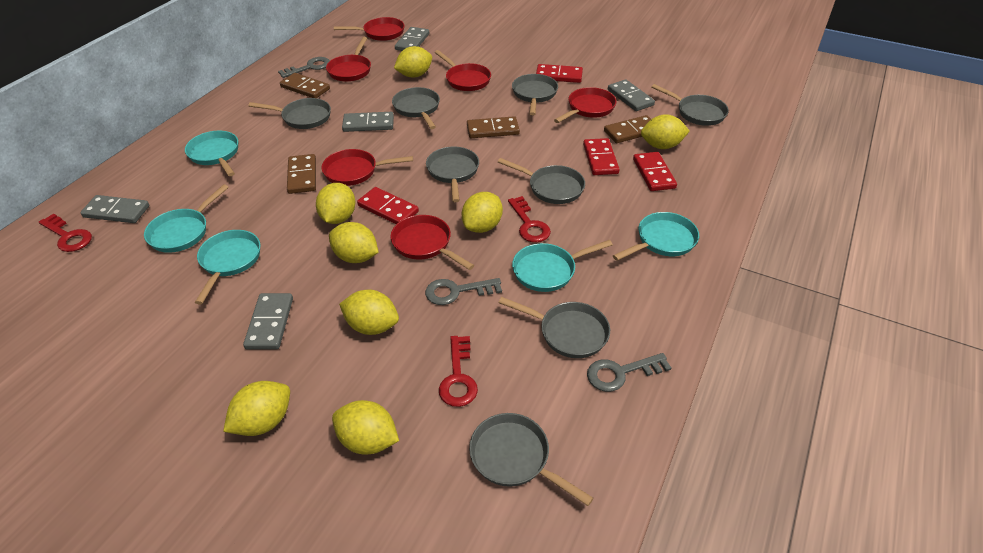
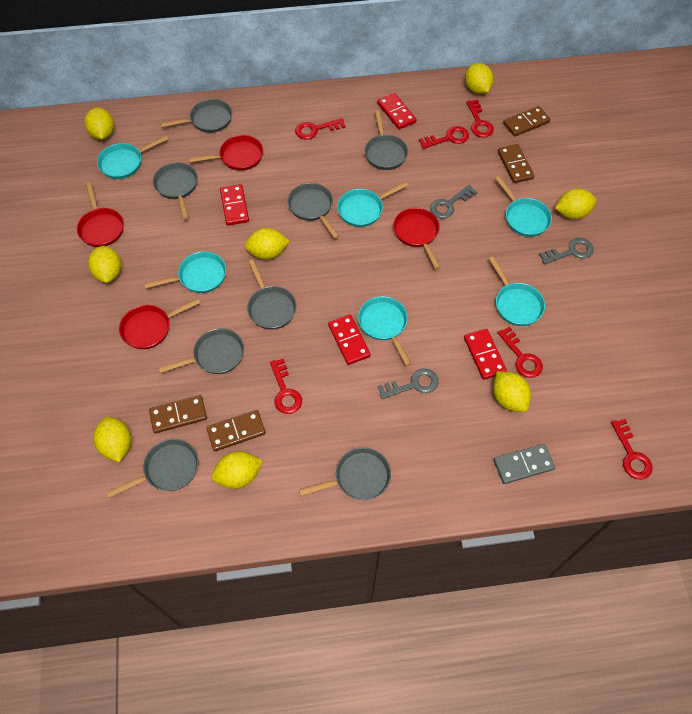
grey domino: 5 -> 1
red key: 3 -> 6
red pan: 6 -> 4
turquoise pan: 5 -> 6

